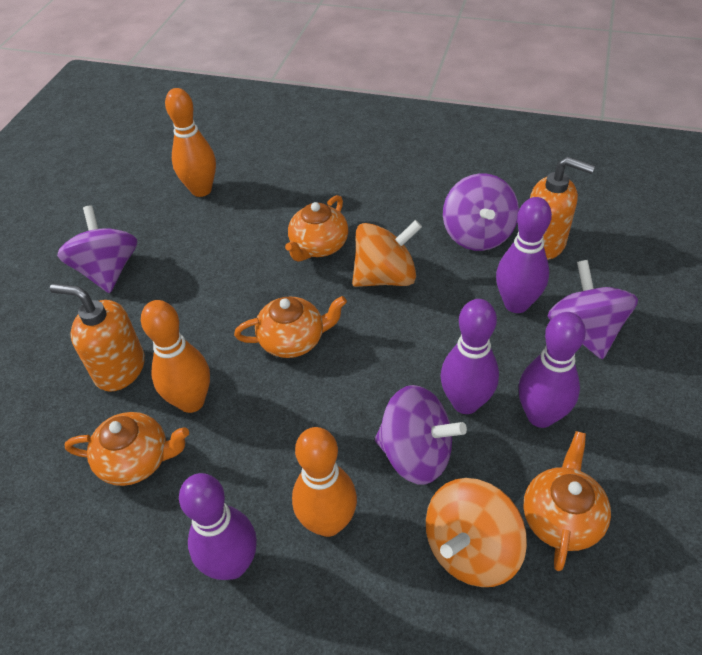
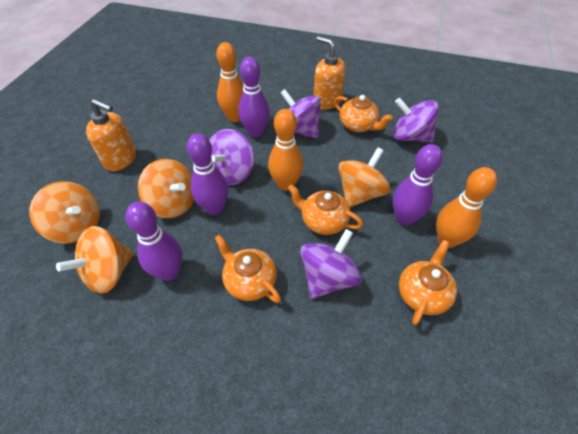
orange spinning top: 2 -> 4

